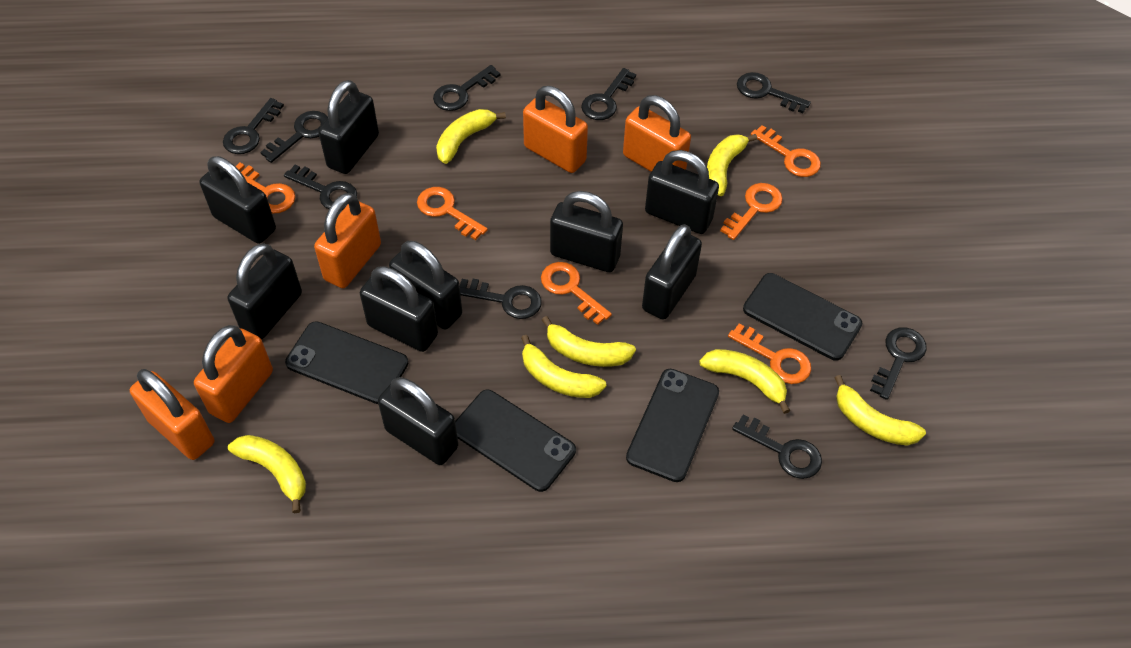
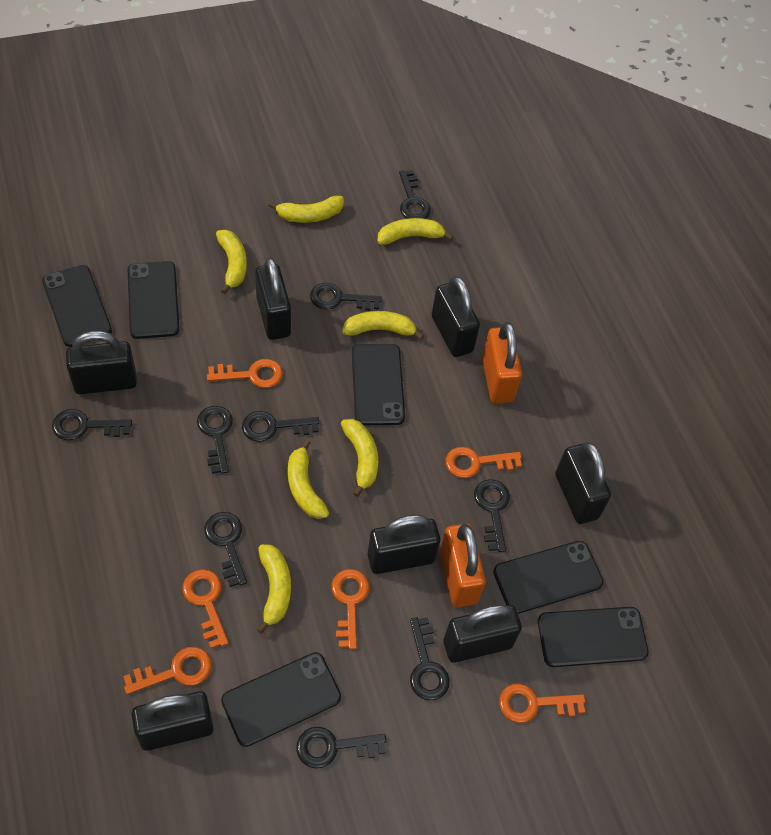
black padlock: 9 -> 7
black phone: 4 -> 6
orange padlock: 5 -> 2

